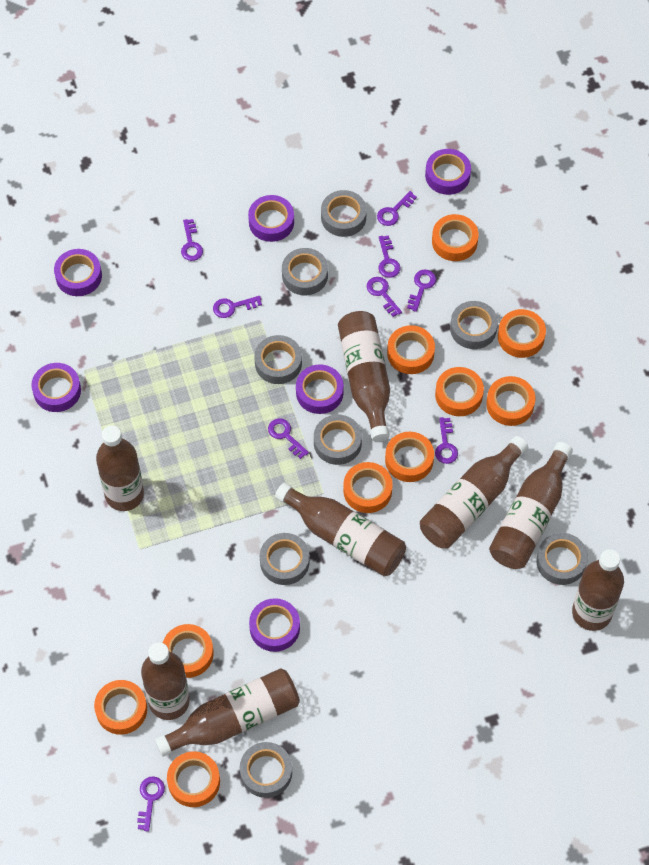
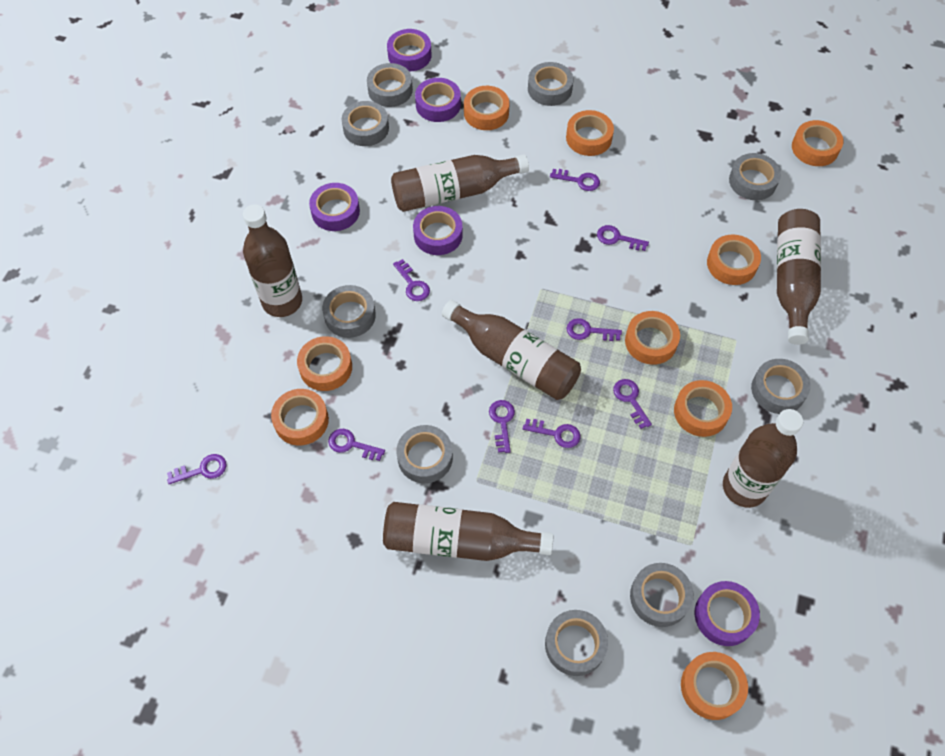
brown bottle: 8 -> 6
grey tape: 8 -> 9
orange tape: 10 -> 9
purple tape: 6 -> 5

